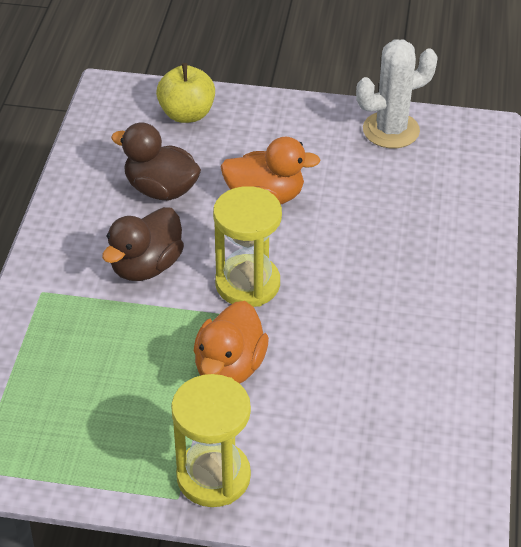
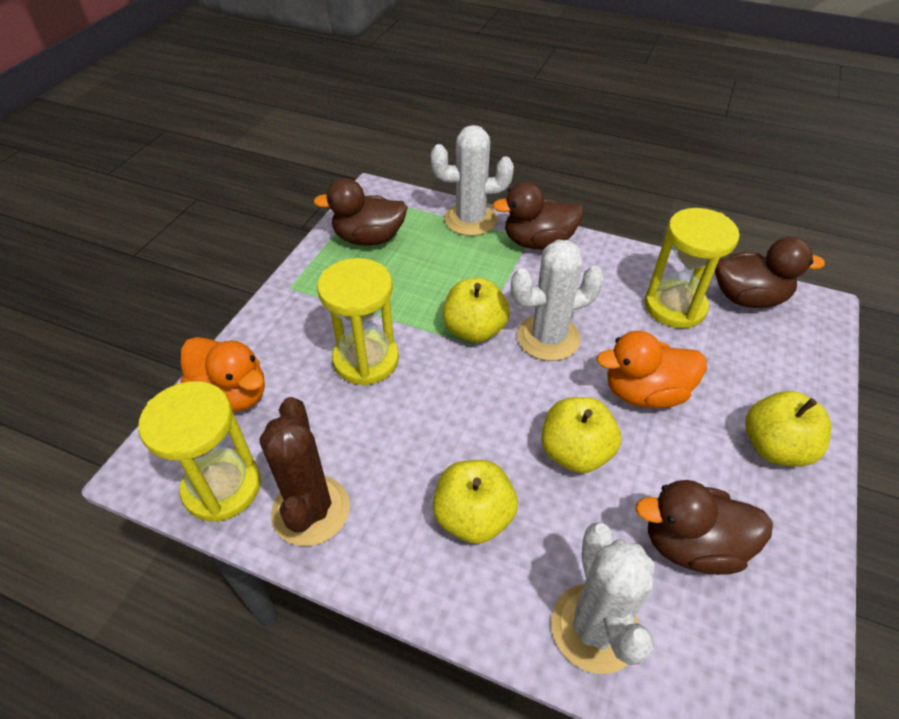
brown cactus: 0 -> 1
brown duck: 2 -> 4
white cactus: 1 -> 3
yellow apple: 1 -> 4
yellow hourglass: 2 -> 3

